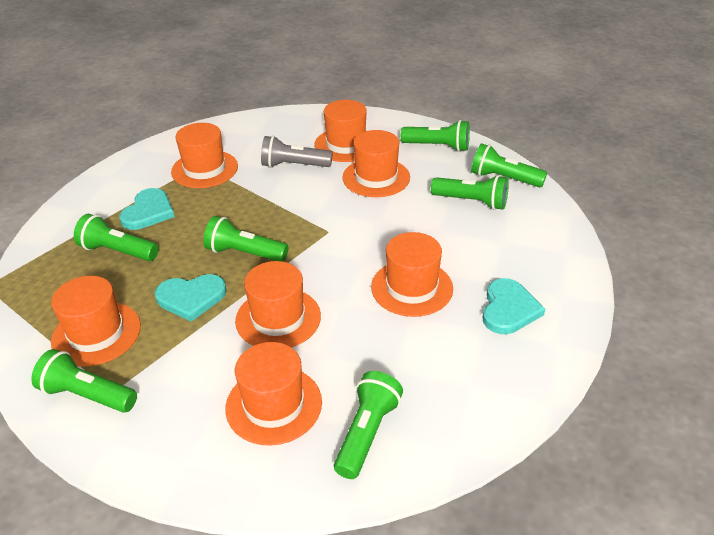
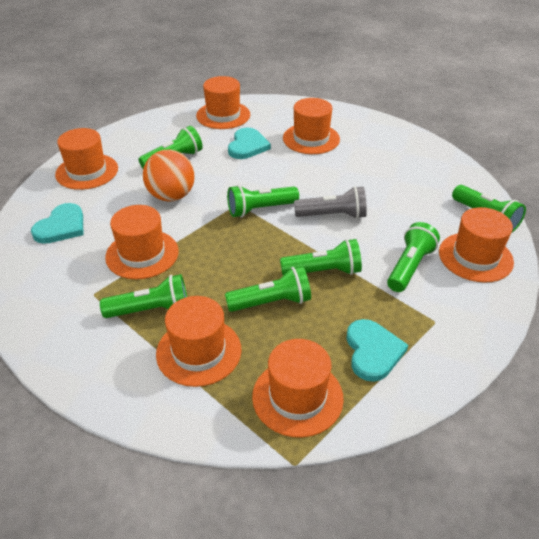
orange ball: 0 -> 1

